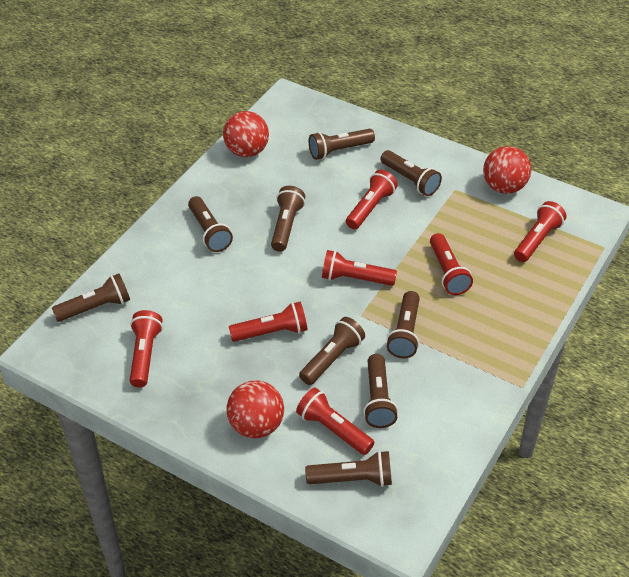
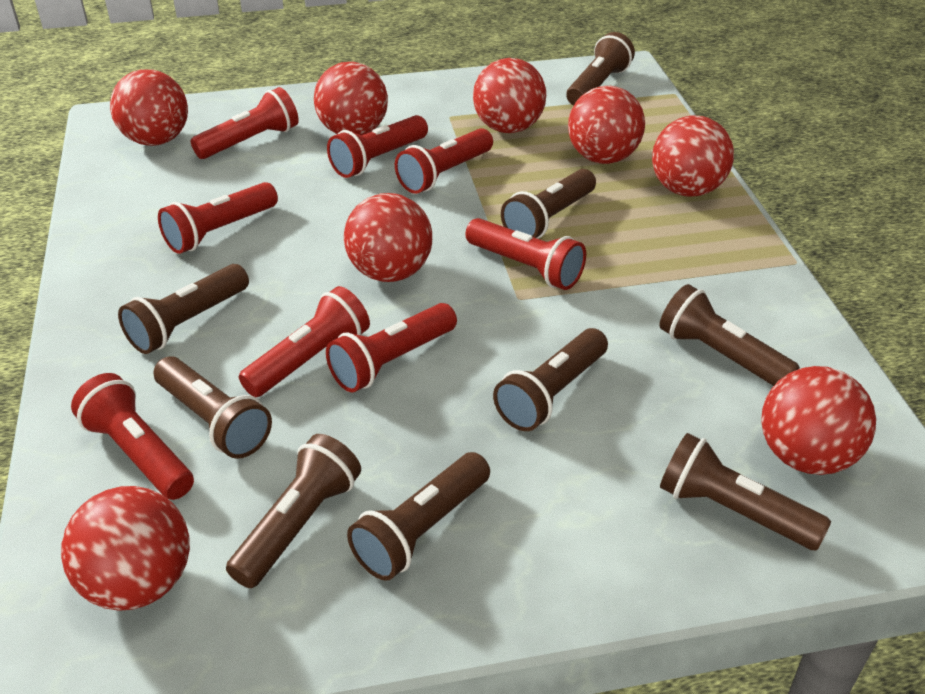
red ball: 3 -> 8
red flashlight: 7 -> 8

